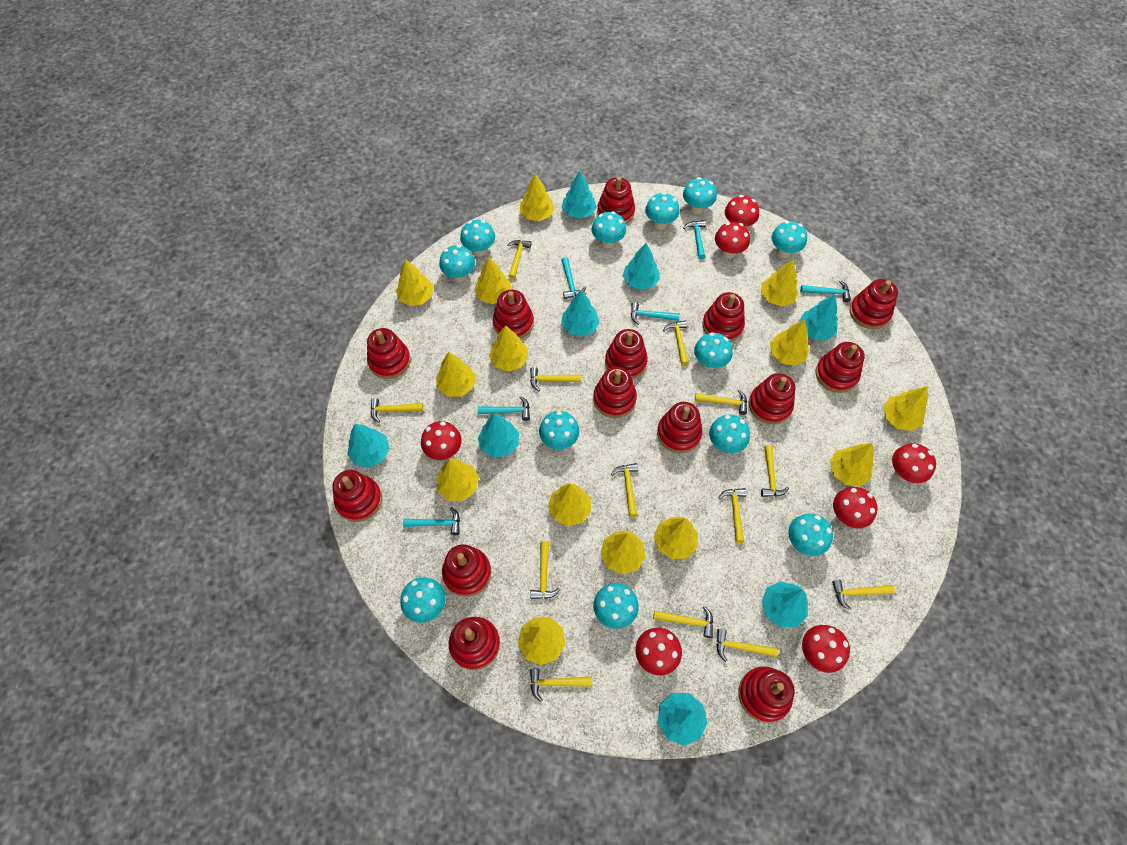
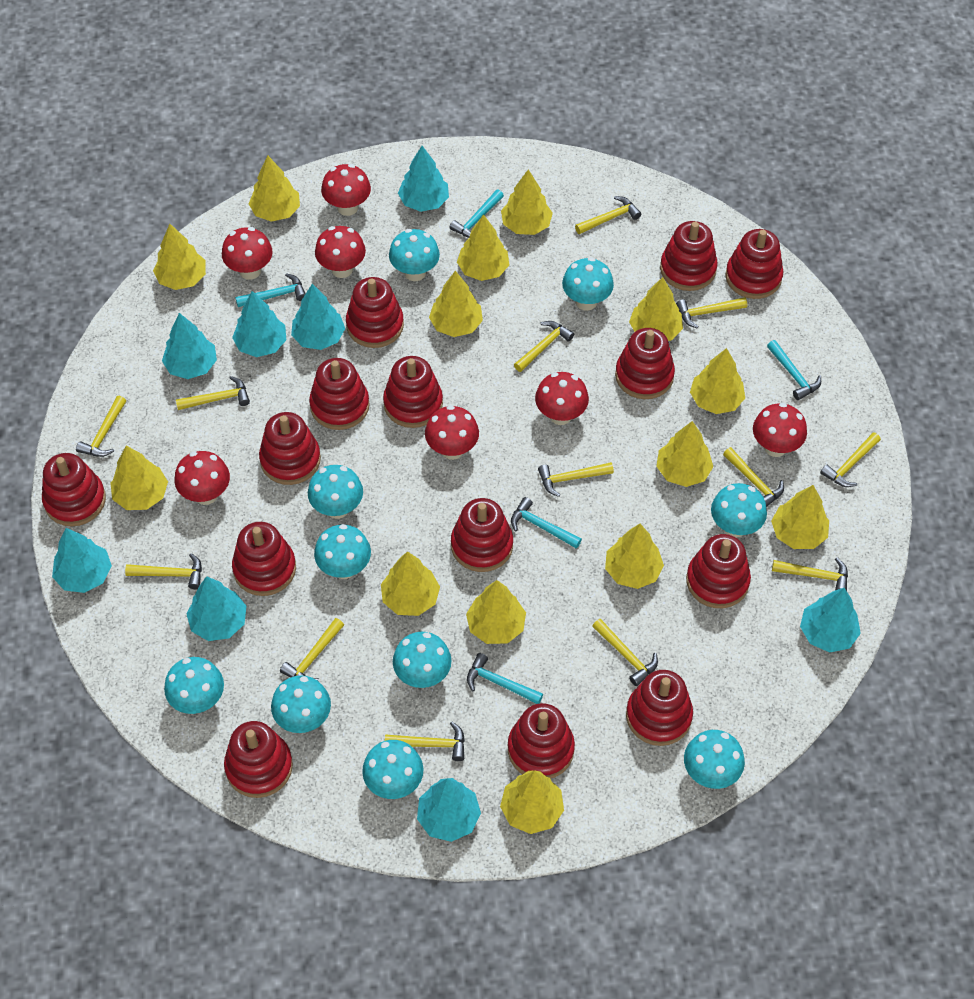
turquoise hammer: 6 -> 5
turquoise mushroom: 12 -> 10

